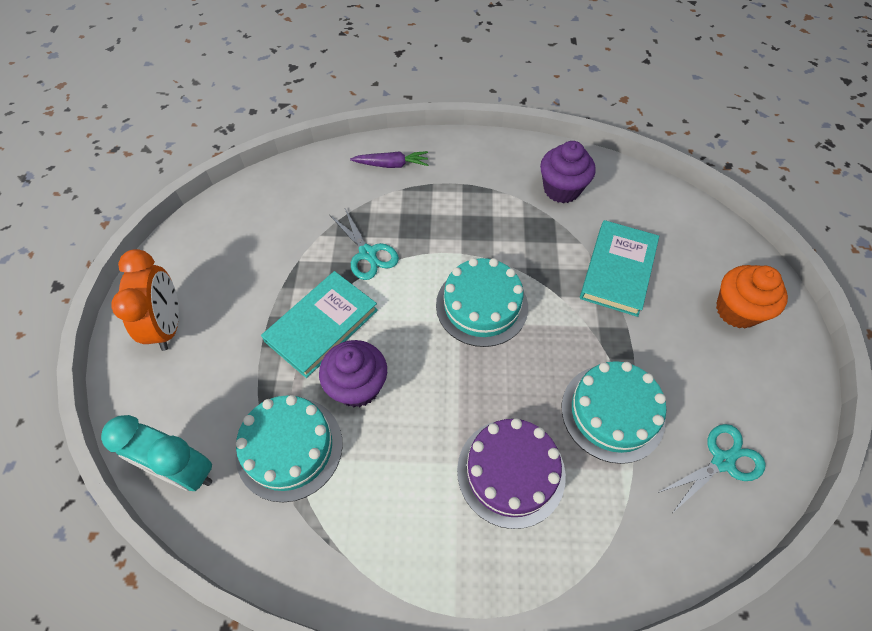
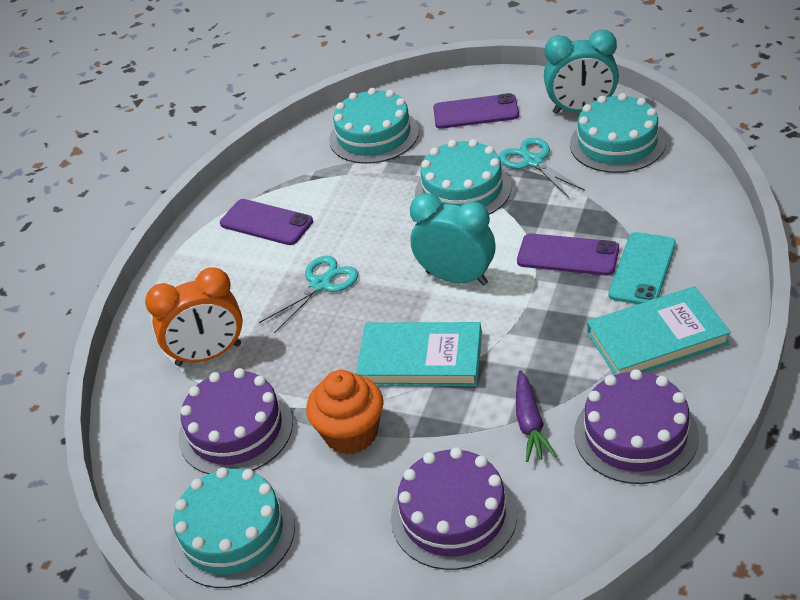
purple cake: 1 -> 3
purple cupcake: 2 -> 0
purple phone: 0 -> 3
turquoise cake: 3 -> 4
turquoise clock: 1 -> 2
turquoise phone: 0 -> 1

